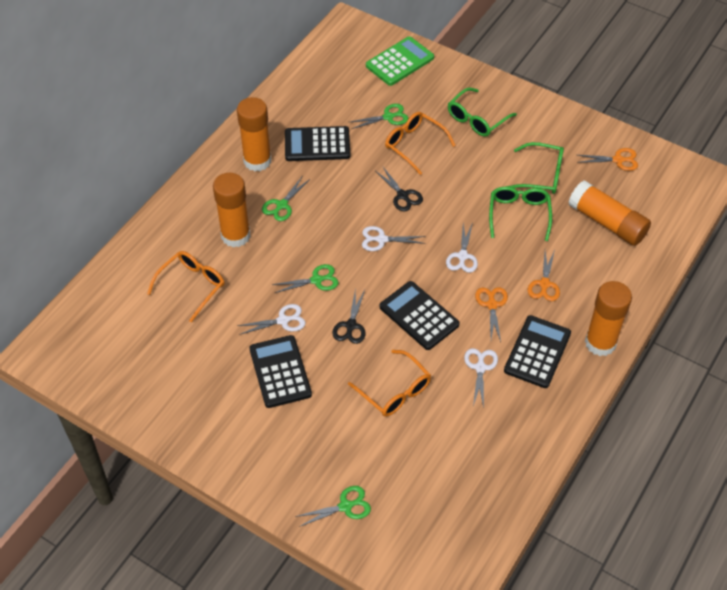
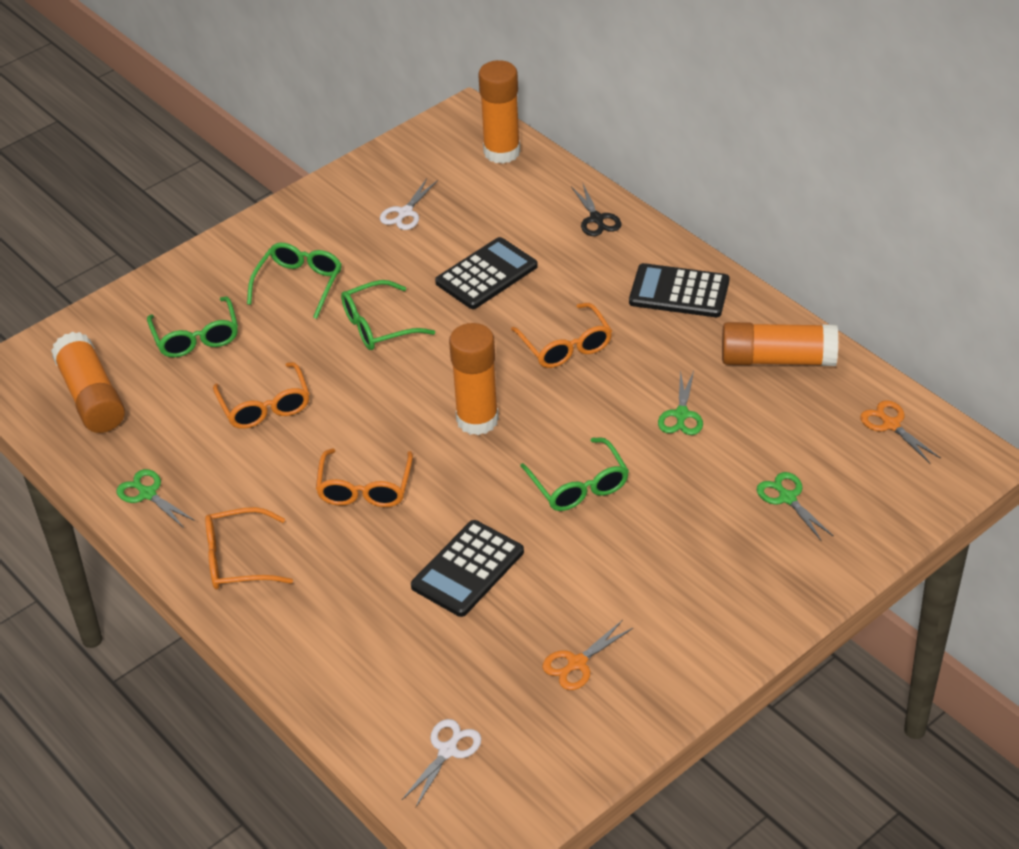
black calculator: 4 -> 3
black scissors: 2 -> 1
green calculator: 1 -> 0
green glasses: 3 -> 4
green scissors: 4 -> 3
orange glasses: 3 -> 4
orange scissors: 3 -> 2
white scissors: 4 -> 2

